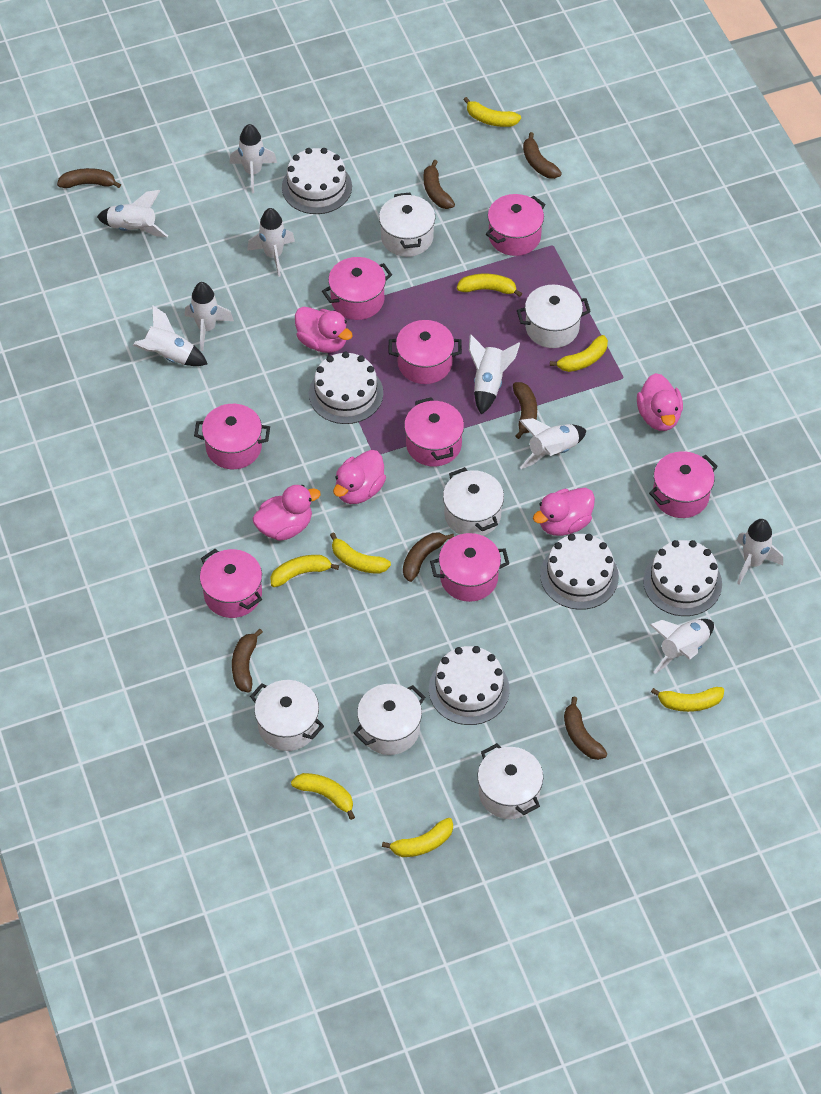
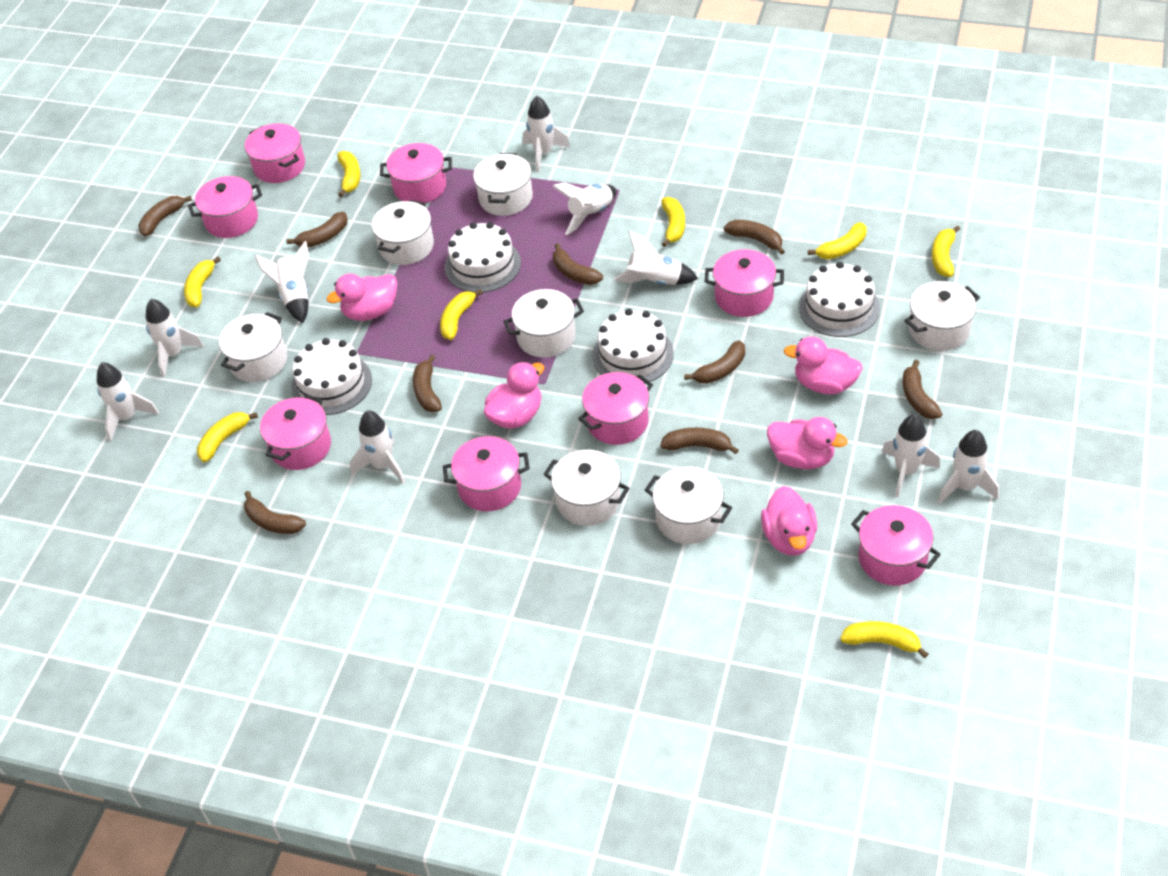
brown banana: 7 -> 9
white cake: 5 -> 4
white pot: 6 -> 7

